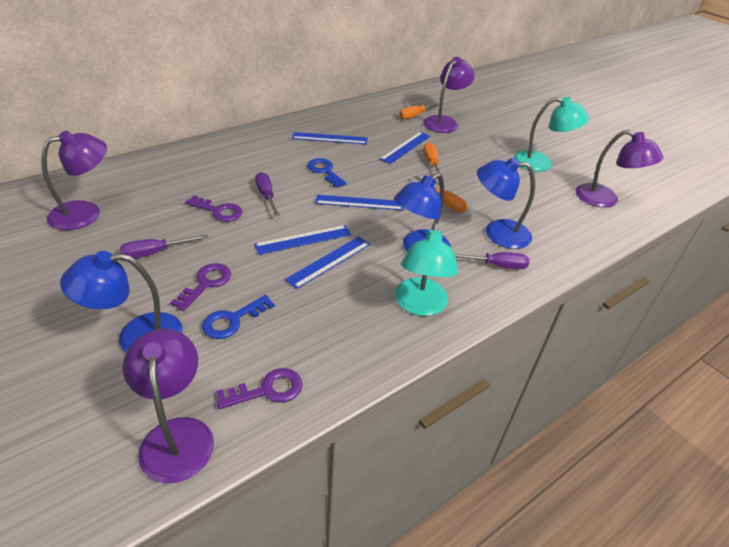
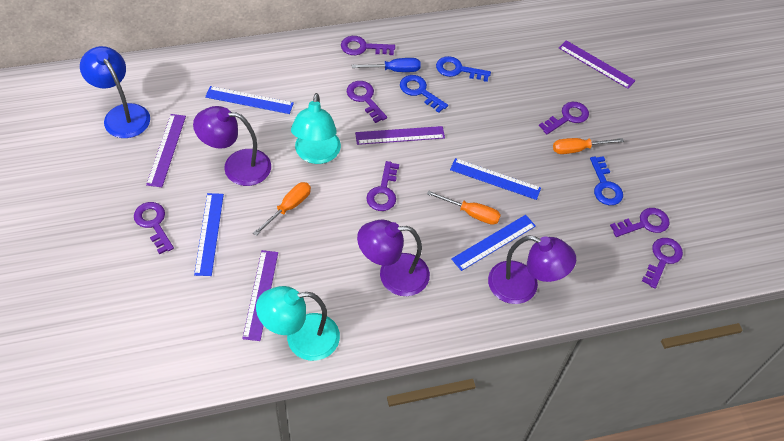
blue key: 2 -> 3
blue lamp: 3 -> 1
blue ruler: 5 -> 4
blue screwdriver: 0 -> 1
purple key: 3 -> 7
purple lamp: 4 -> 3
purple ruler: 0 -> 4
purple screwdriver: 3 -> 0

